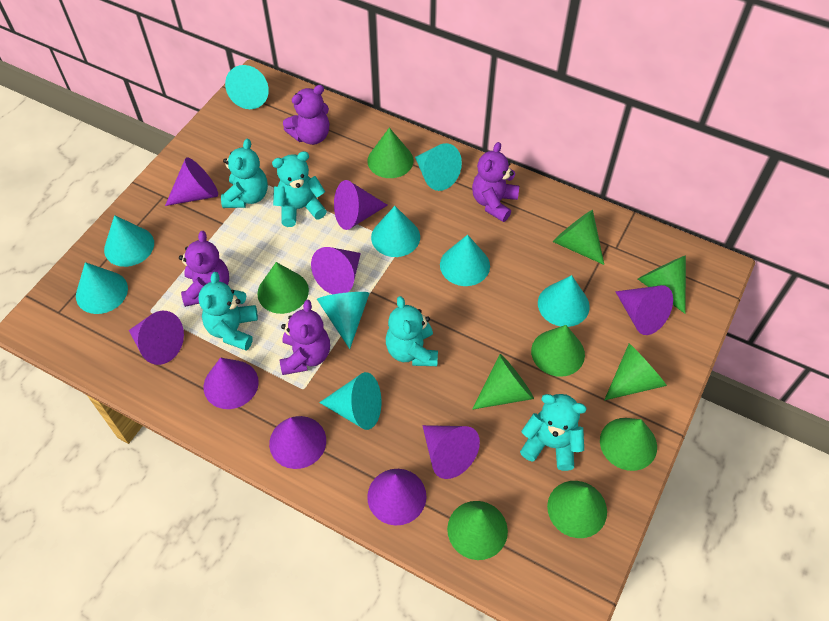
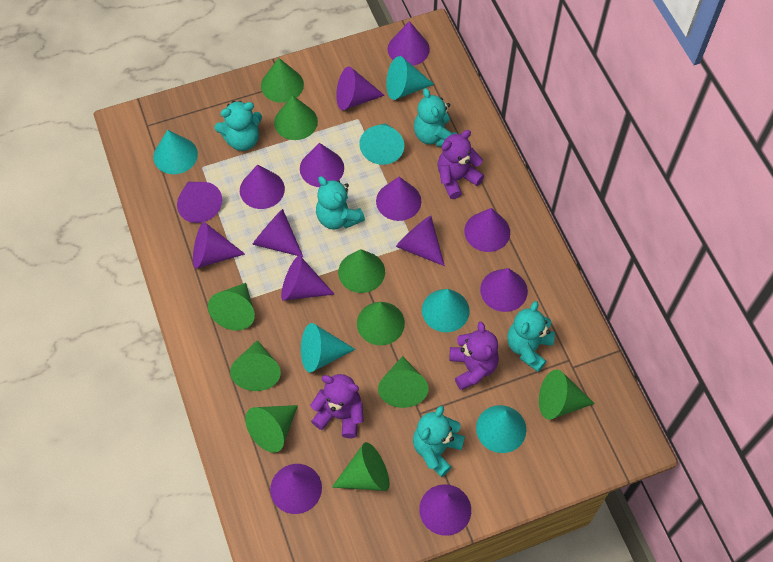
purple cone: 9 -> 14
purple teddy bear: 4 -> 3
turquoise cone: 9 -> 6

